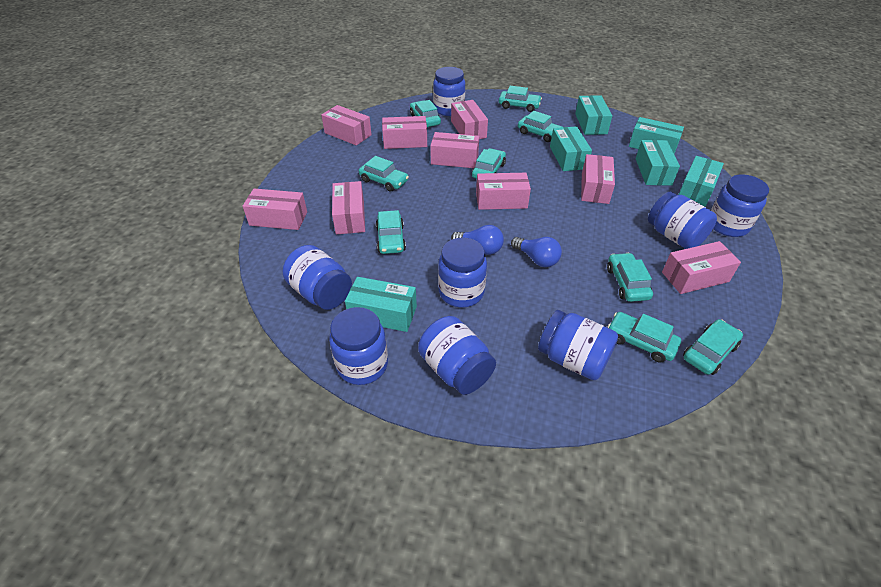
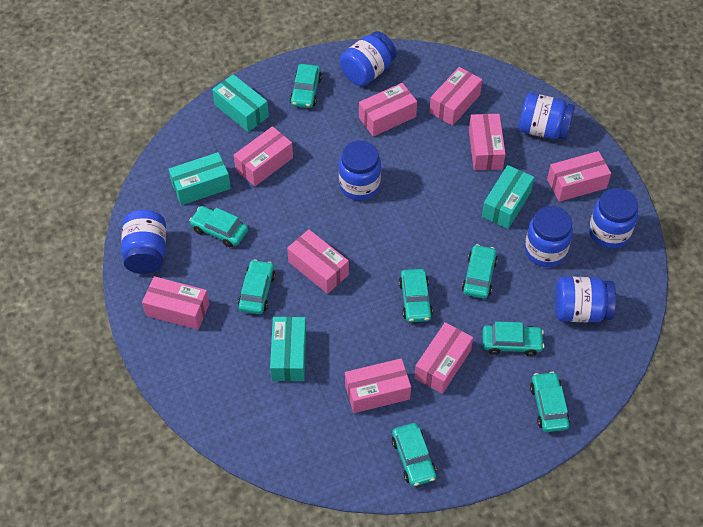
blue jar: 8 -> 7
blue light bulb: 2 -> 0
turquoise box: 6 -> 4
turquoise car: 9 -> 8

